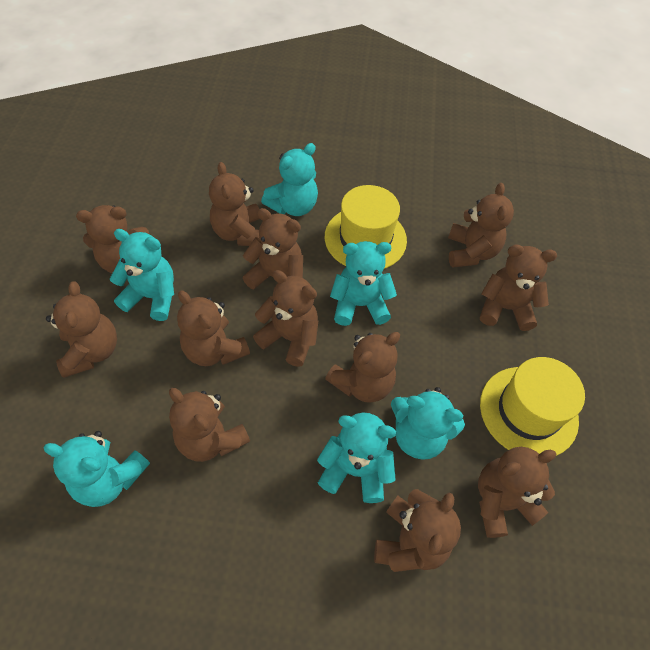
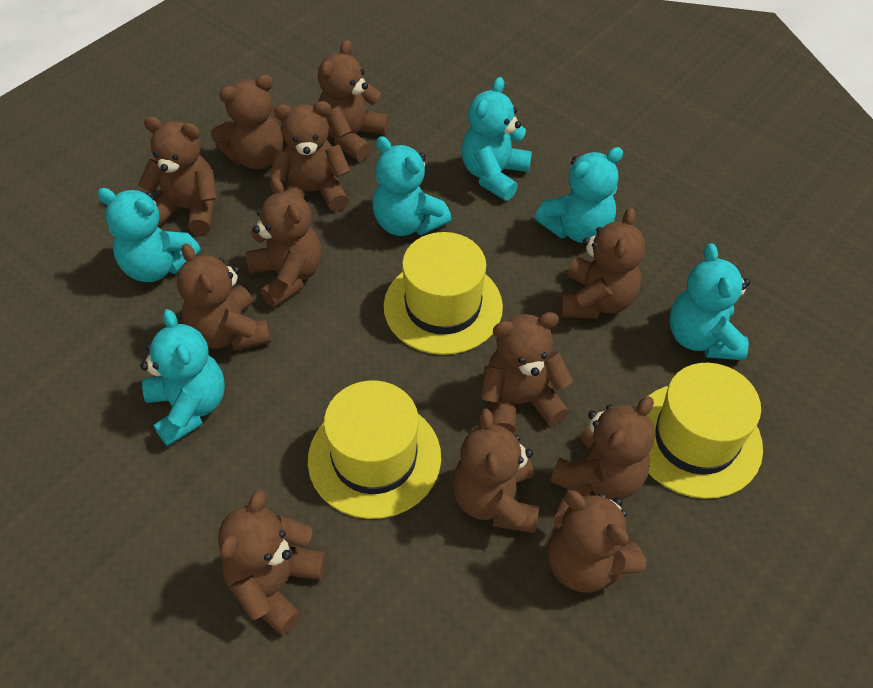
yellow hat: 2 -> 3

